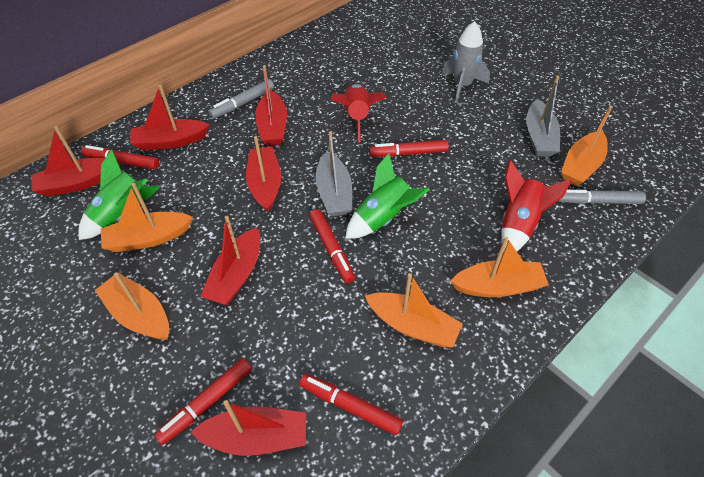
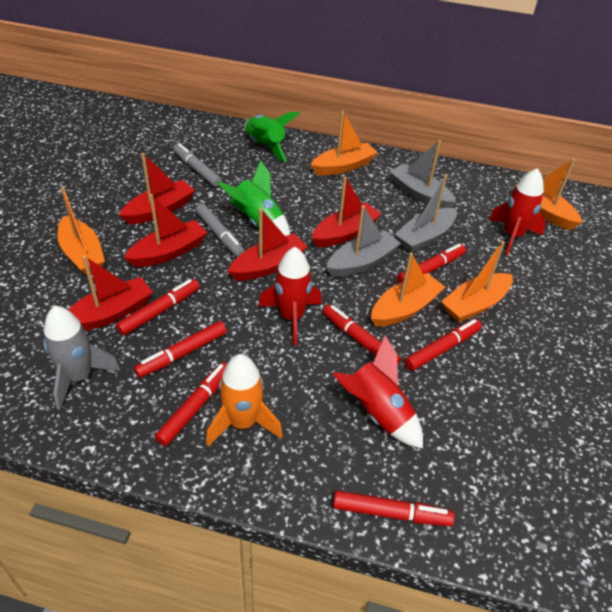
grey boat: 2 -> 3
orange rocket: 0 -> 1
red boat: 6 -> 5
red marker: 5 -> 7
red rocket: 2 -> 3

